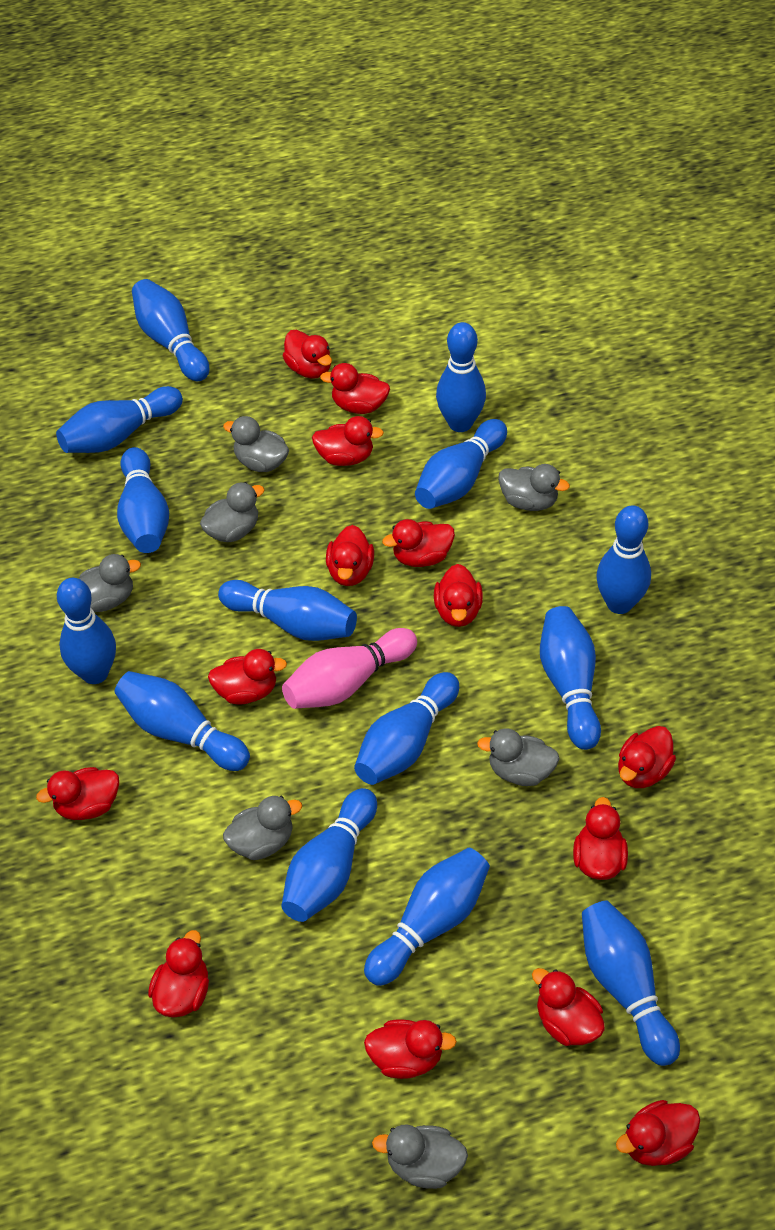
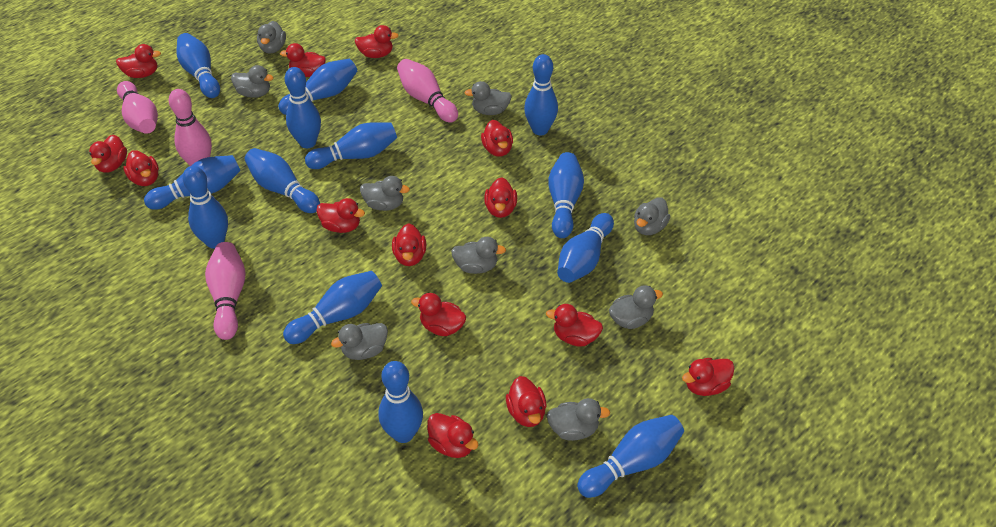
blue bowling pin: 14 -> 13
grey duck: 7 -> 9
pink bowling pin: 1 -> 4

